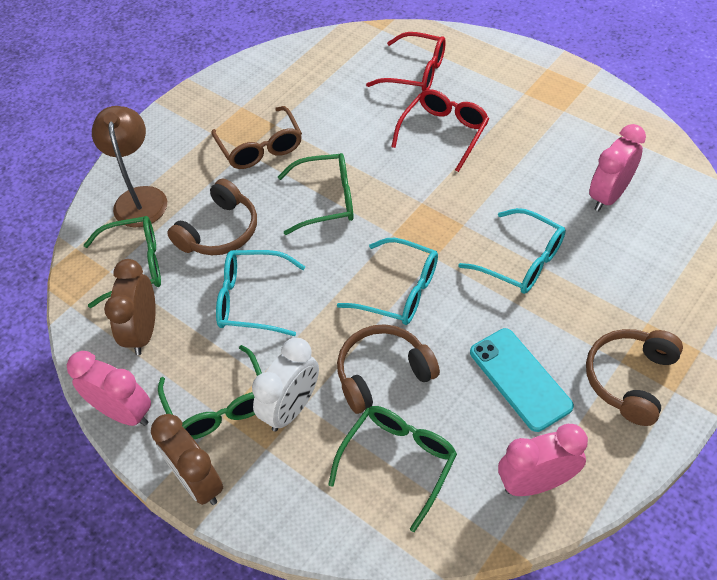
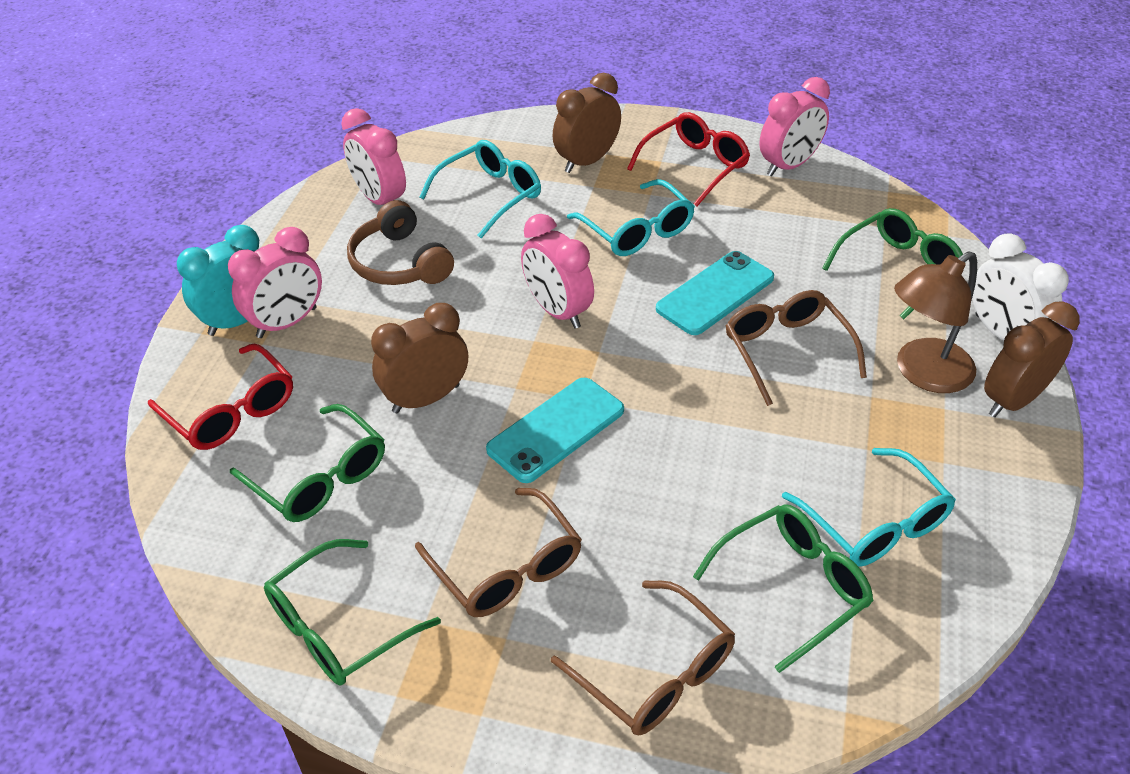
brown clock: 2 -> 3
brown glasses: 1 -> 3
brown headphones: 3 -> 1
pink clock: 3 -> 4
turquoise clock: 0 -> 1
turquoise phone: 1 -> 2

